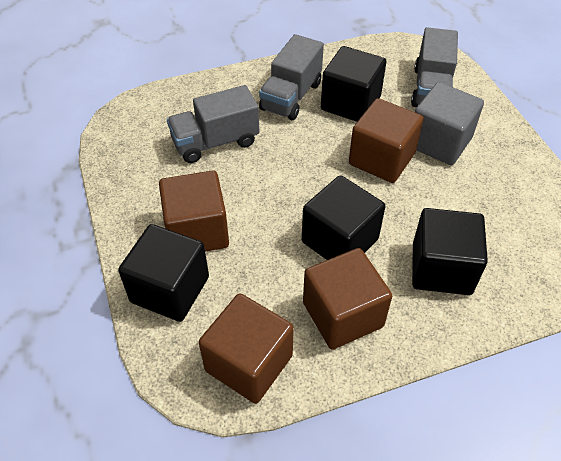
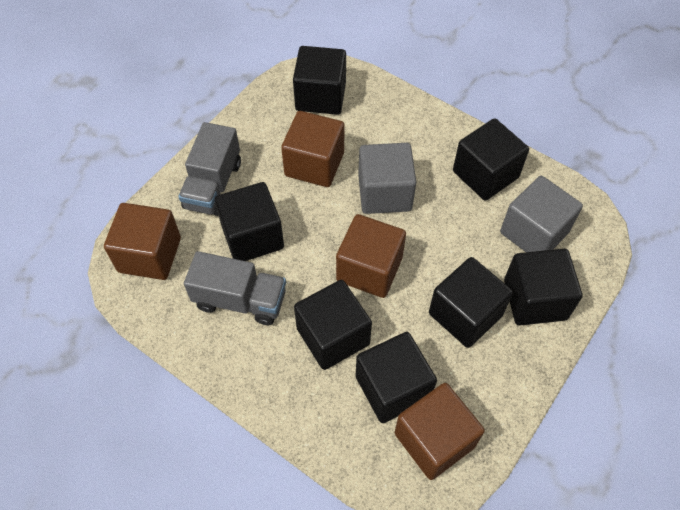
black cube: 4 -> 7
grey cube: 1 -> 2
grey truck: 3 -> 2

